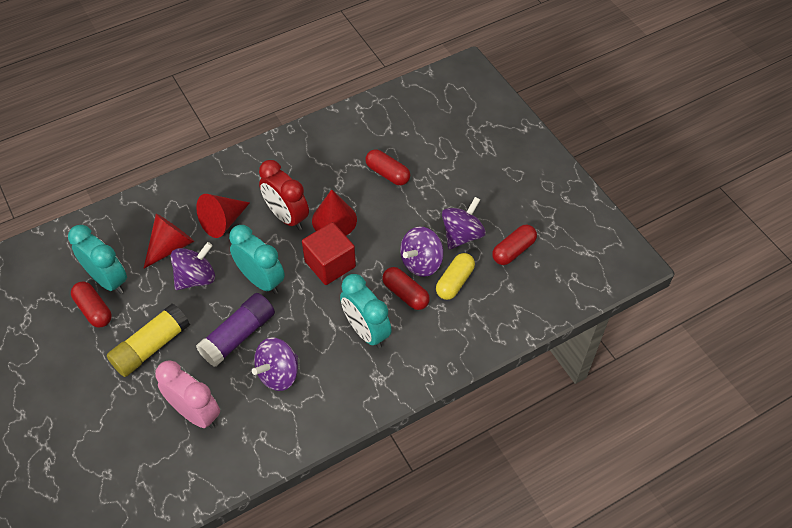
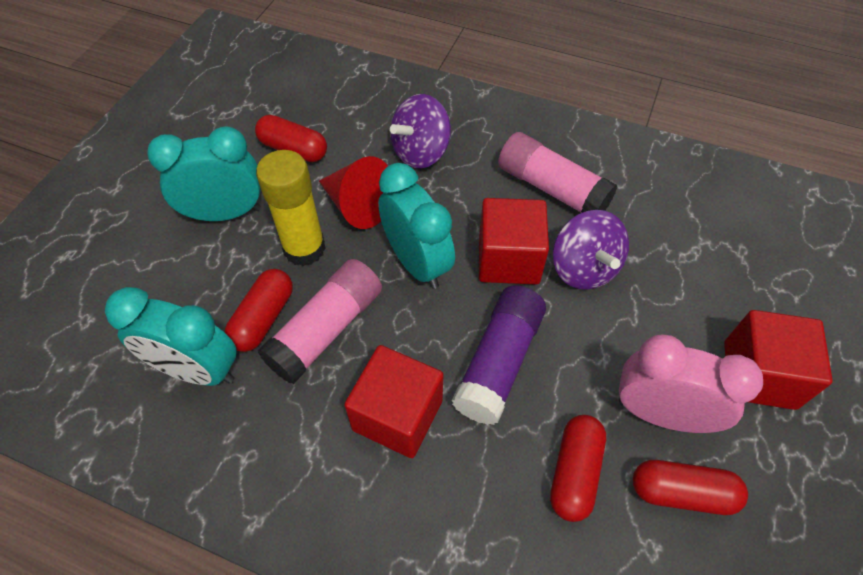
pink glue stick: 0 -> 2
purple spinning top: 4 -> 2
red clock: 1 -> 0
red cone: 3 -> 1
red cube: 1 -> 3
yellow capsule: 1 -> 0

